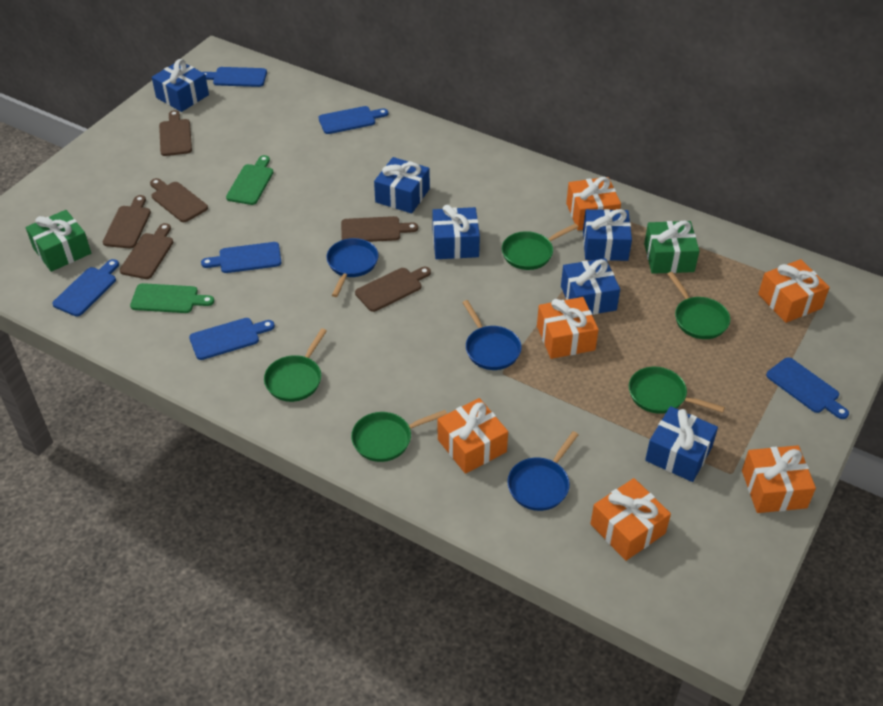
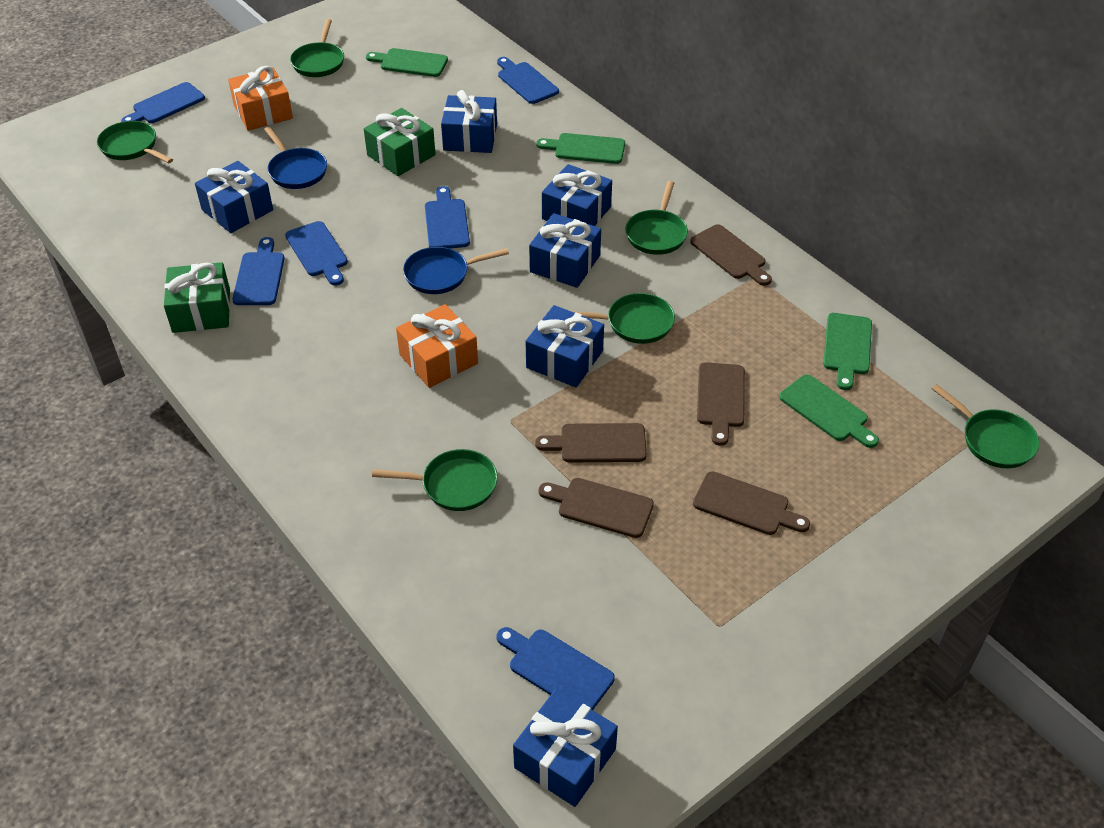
blue pan: 3 -> 2
brown cutting board: 6 -> 5
green cutting board: 2 -> 4
green pan: 5 -> 6
orange gift: 6 -> 2

